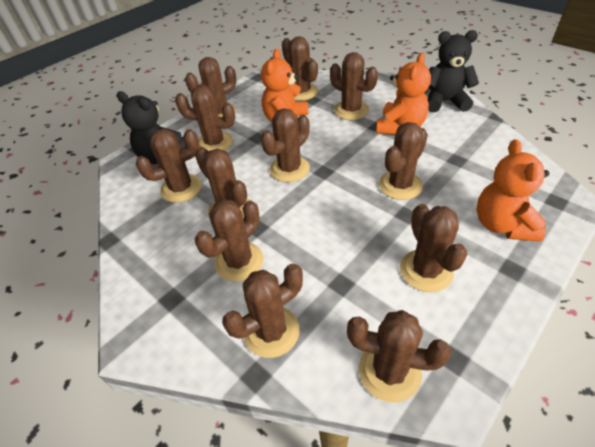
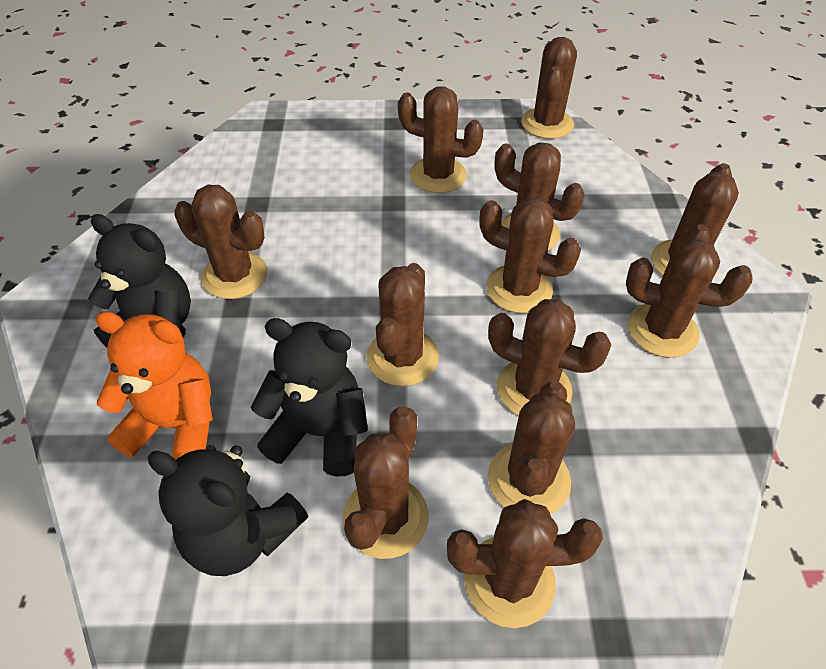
black teddy bear: 2 -> 3
orange teddy bear: 3 -> 1

